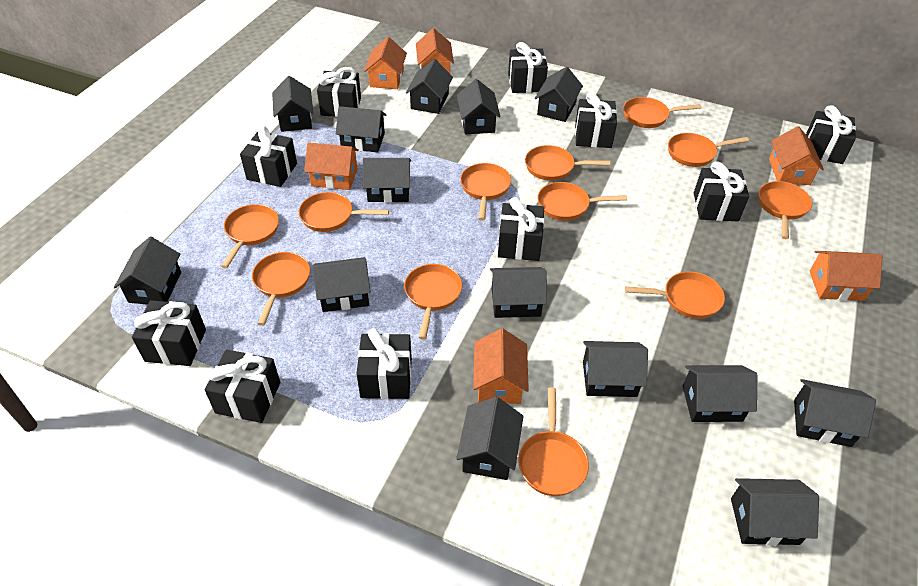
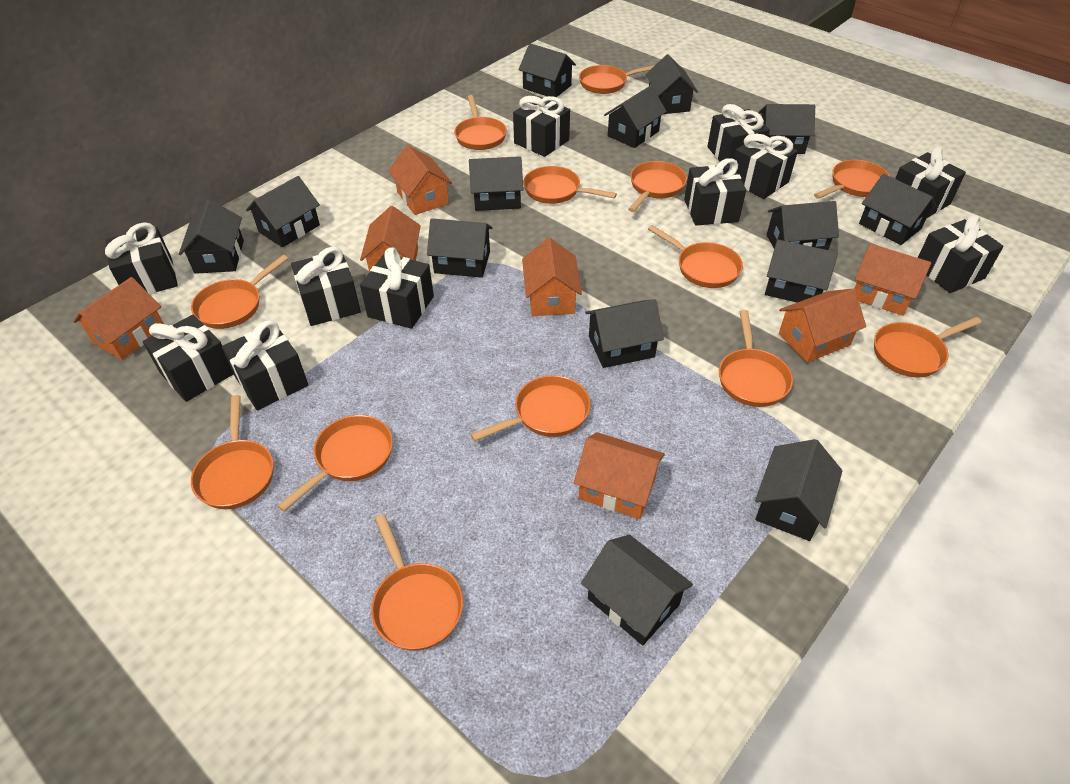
black gift: 10 -> 11
orange house: 6 -> 7
orange pan: 12 -> 13

